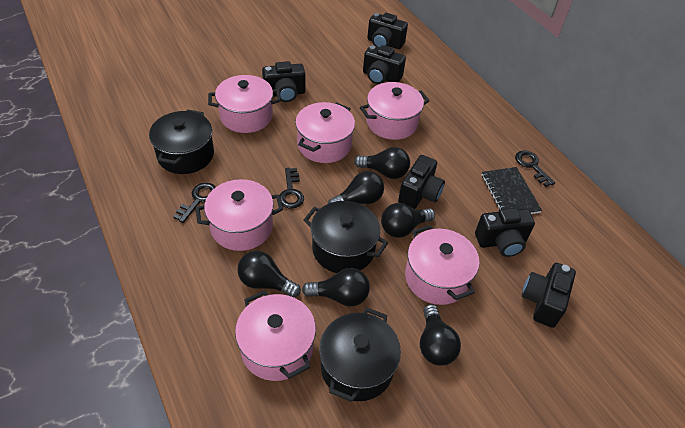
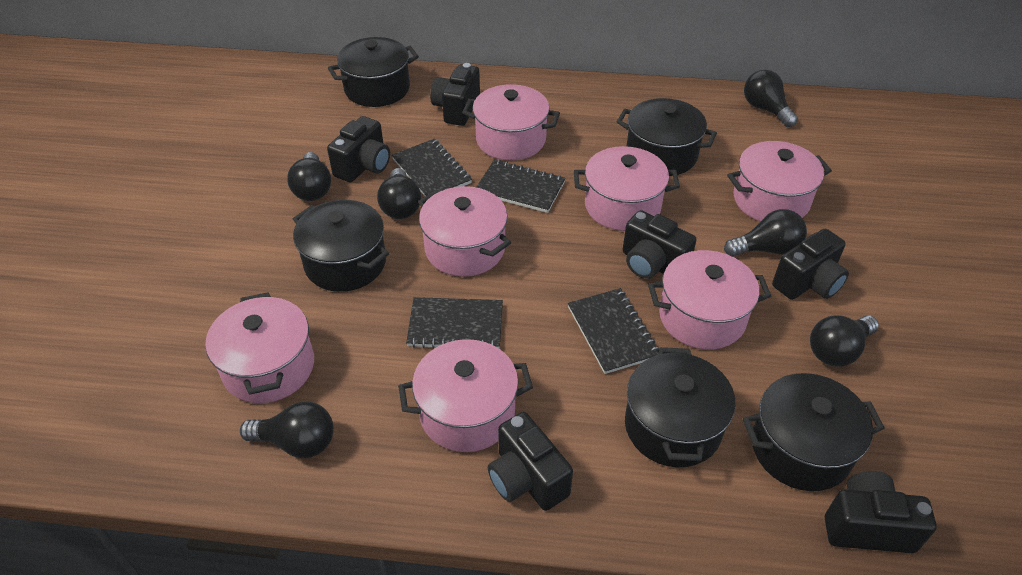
black key: 3 -> 0
black notebook: 1 -> 4
black pot: 3 -> 5
pink pot: 6 -> 7

